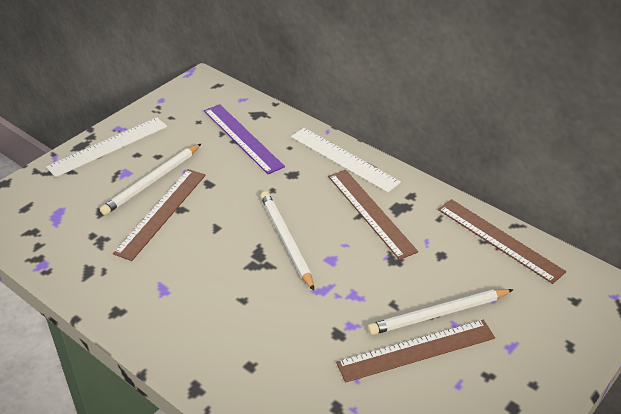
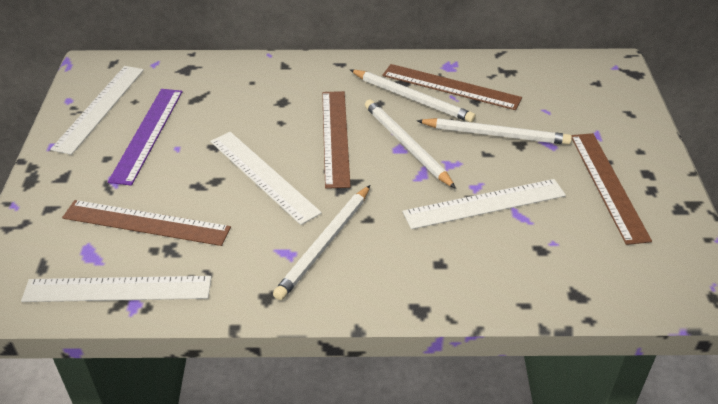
white pencil: 3 -> 4
white ruler: 2 -> 4

